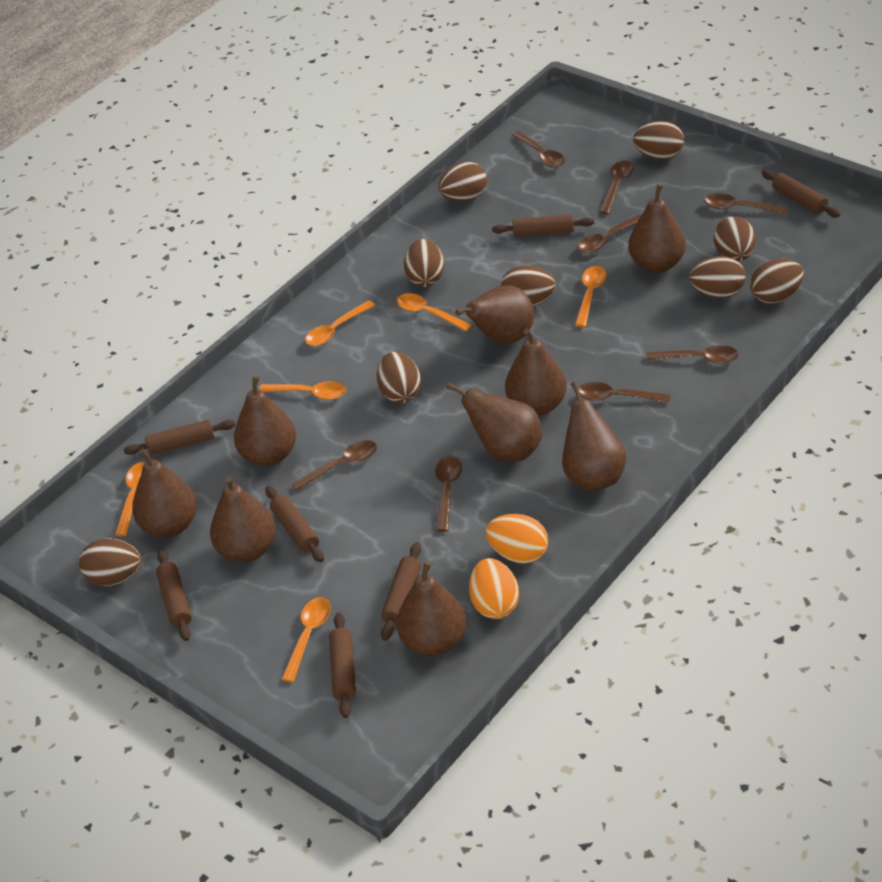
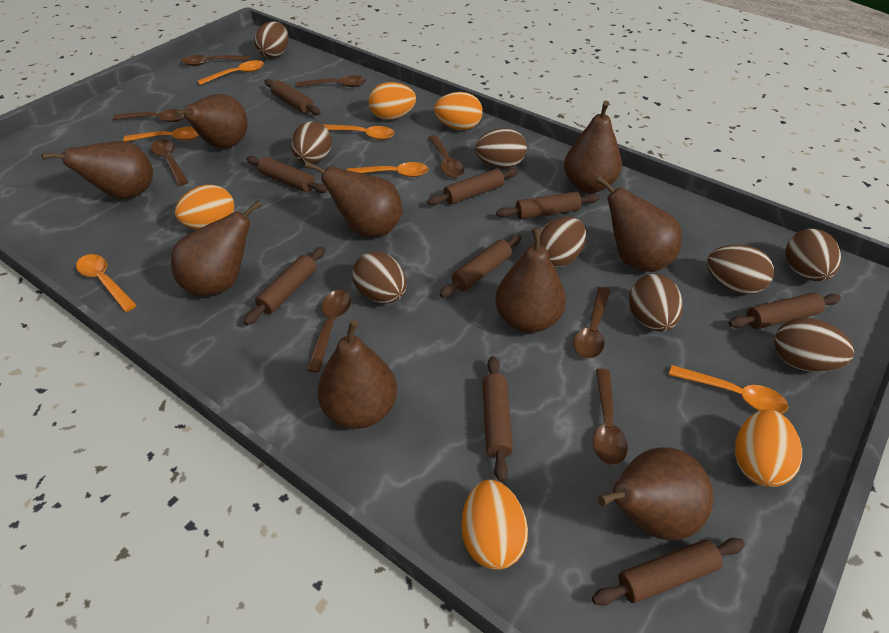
brown rolling pin: 7 -> 9
orange egg: 2 -> 5

